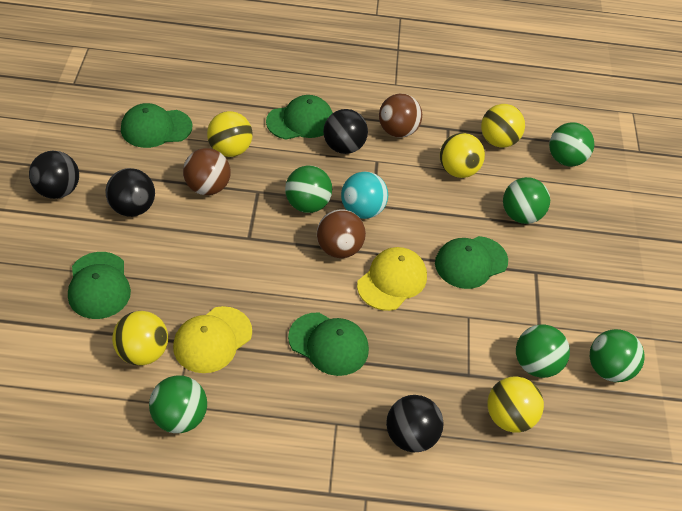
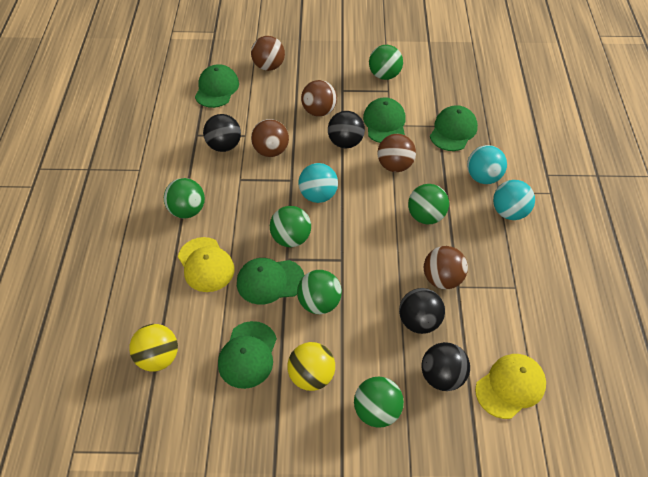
brown ball: 3 -> 5
turquoise ball: 1 -> 3
yellow ball: 5 -> 2

